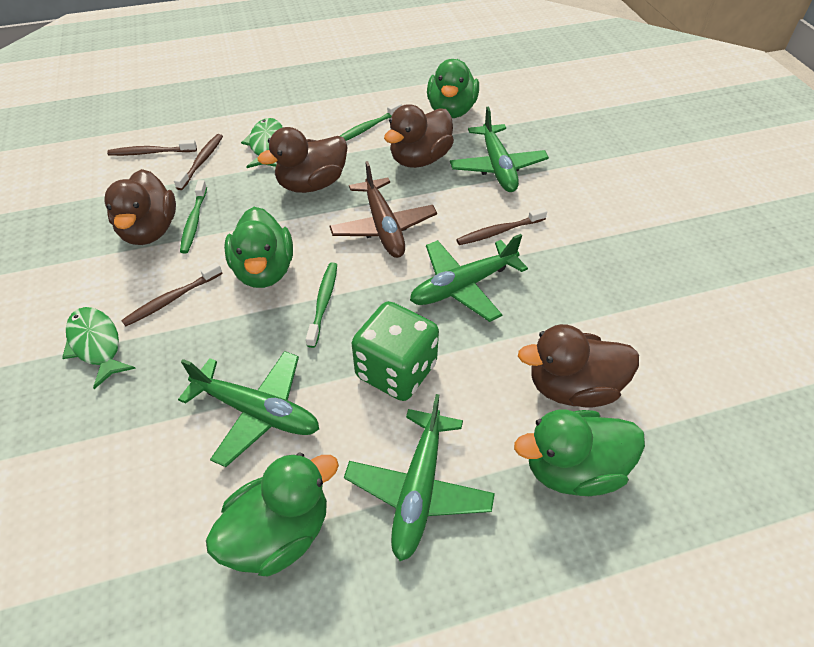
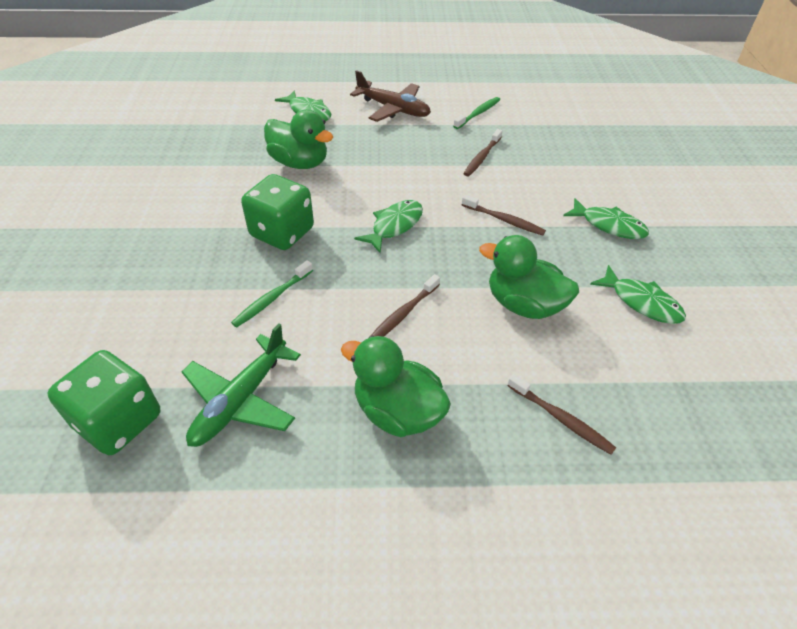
brown duck: 4 -> 0
green dice: 1 -> 2
green duck: 4 -> 3
green fish: 2 -> 4
green plane: 4 -> 1
green toothbrush: 3 -> 2

